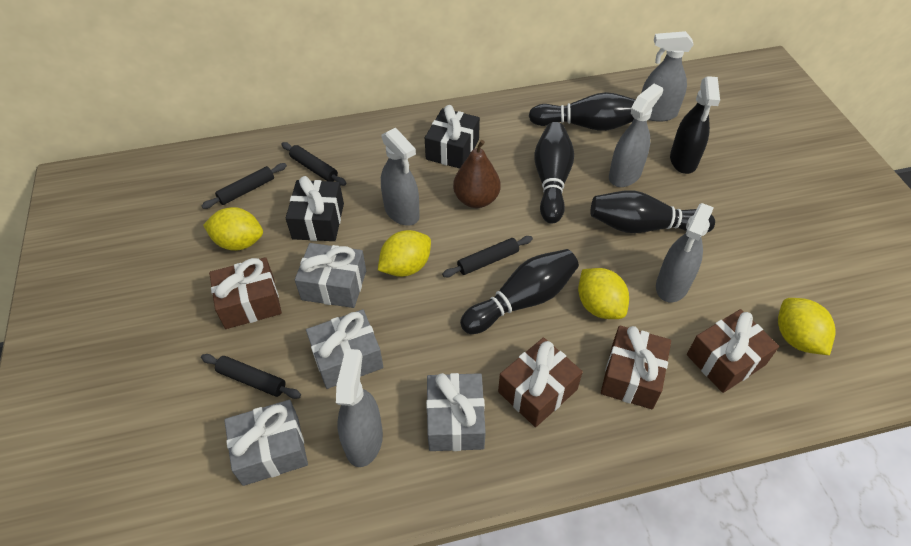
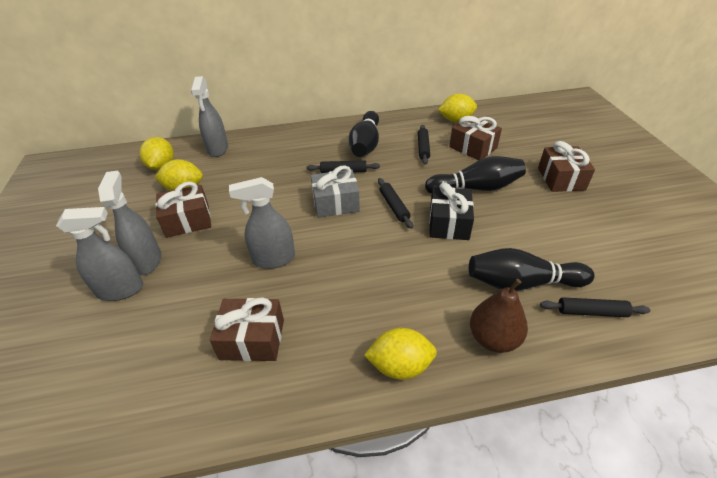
black bowling pin: 4 -> 3
black gift: 2 -> 1
black spray bottle: 1 -> 0
grey gift: 4 -> 1
grey spray bottle: 5 -> 4

